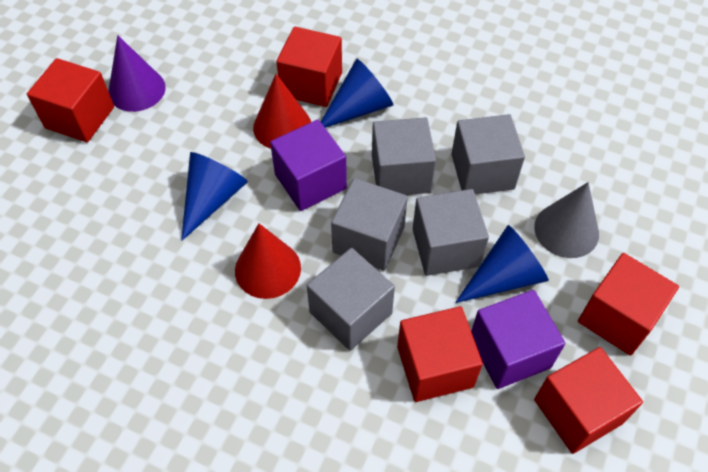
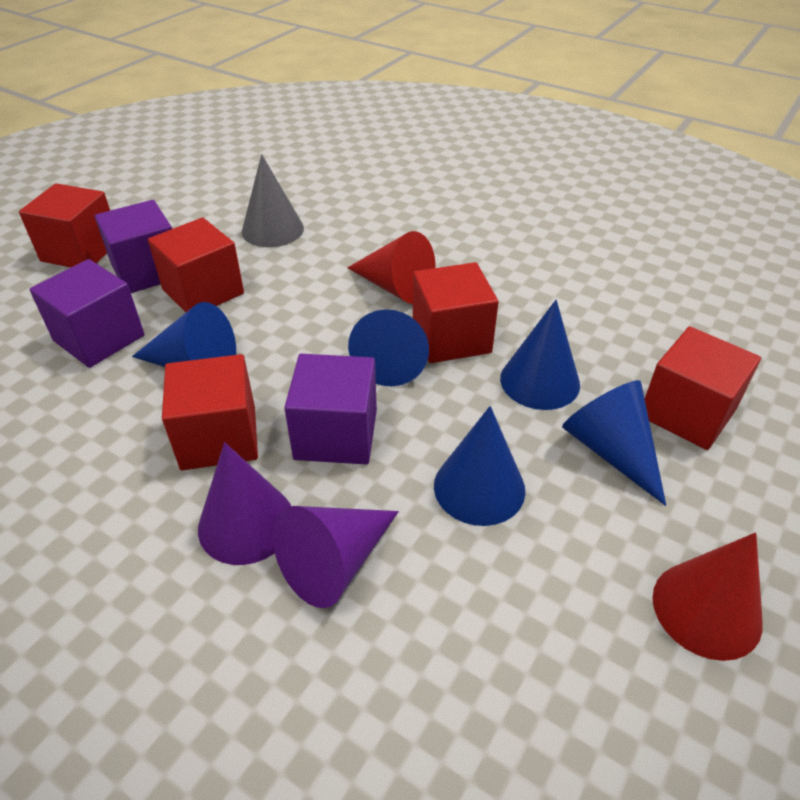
blue cone: 3 -> 5
grey cube: 5 -> 0
purple cone: 1 -> 2
purple cube: 2 -> 3

